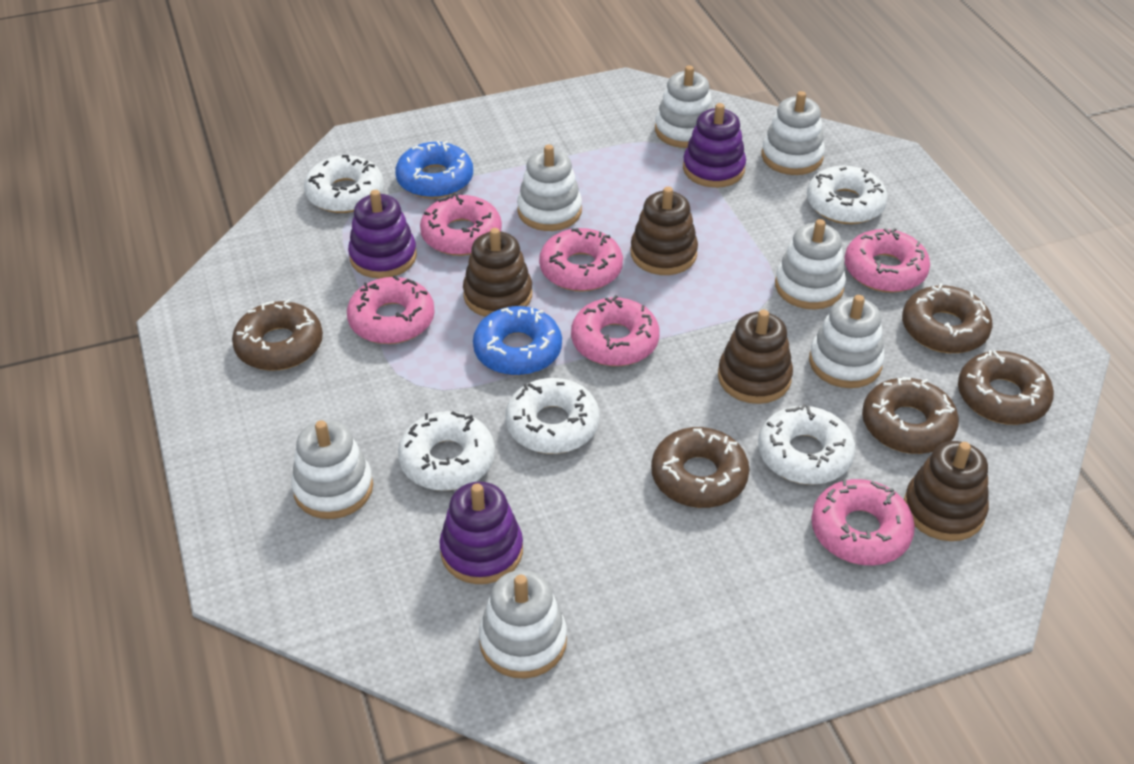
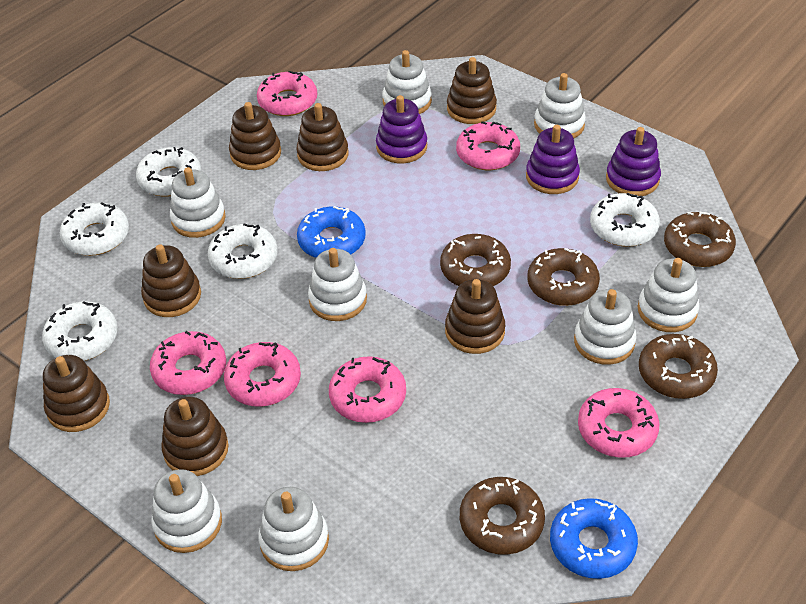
brown stacking toy: 4 -> 7
white stacking toy: 7 -> 8

